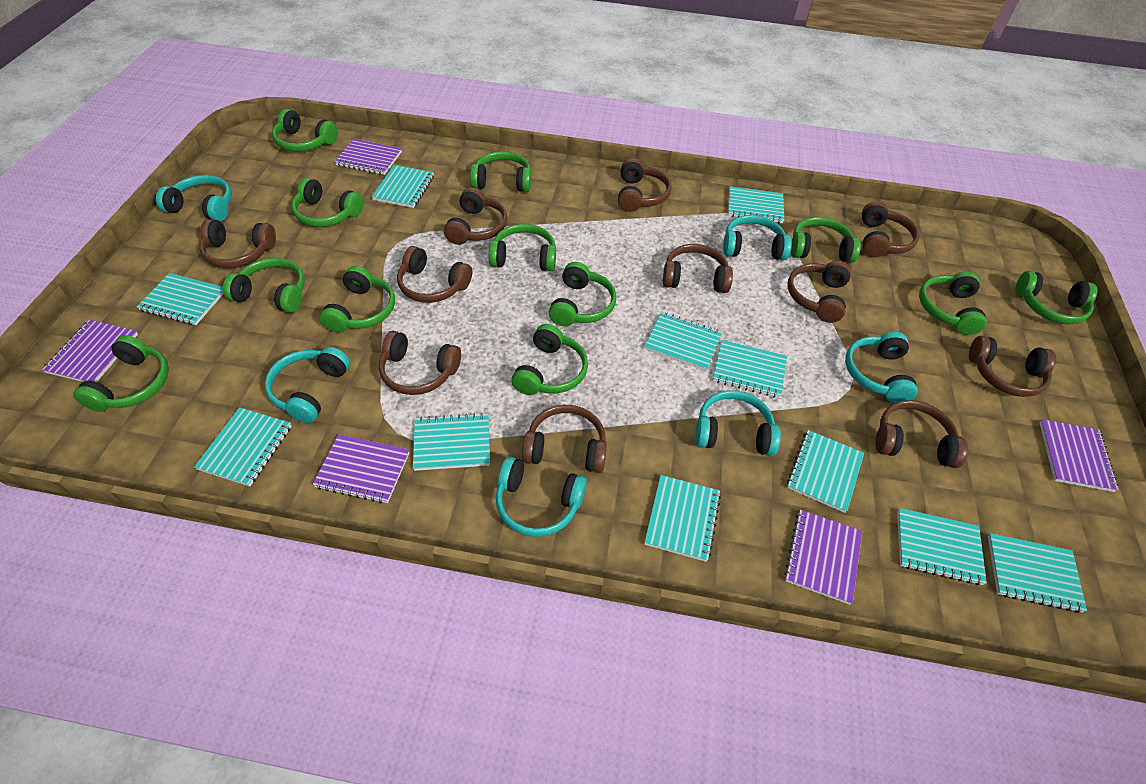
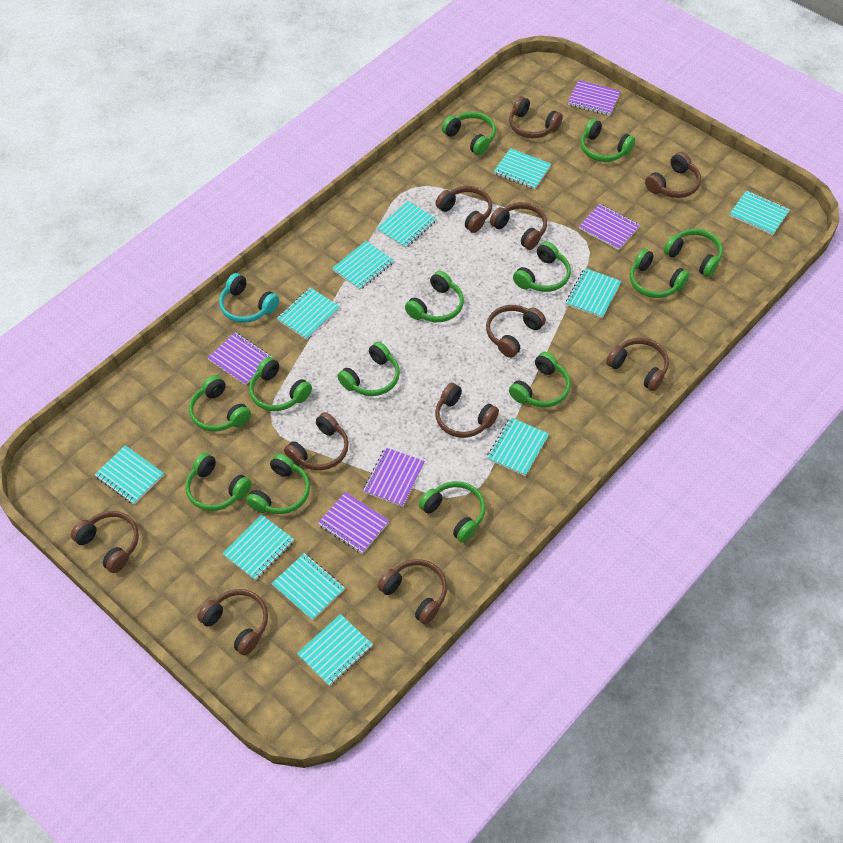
green headphones: 12 -> 13
turquoise headphones: 6 -> 1

